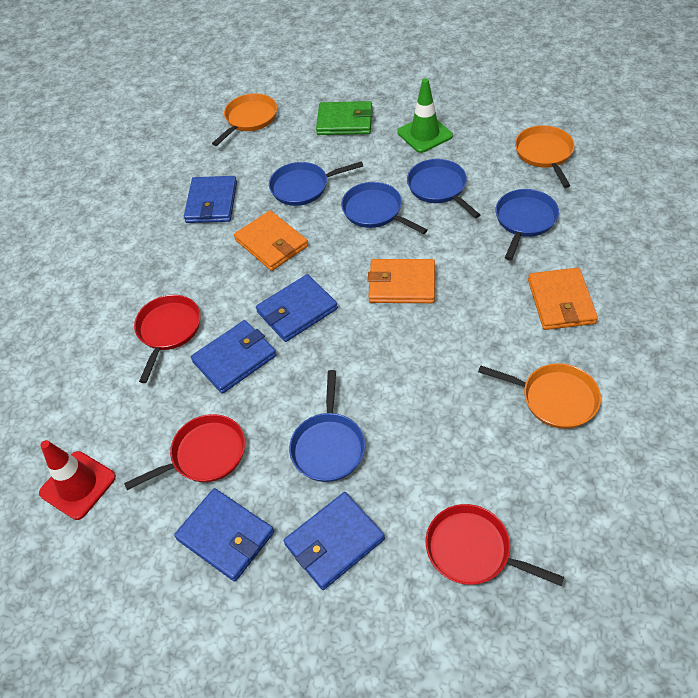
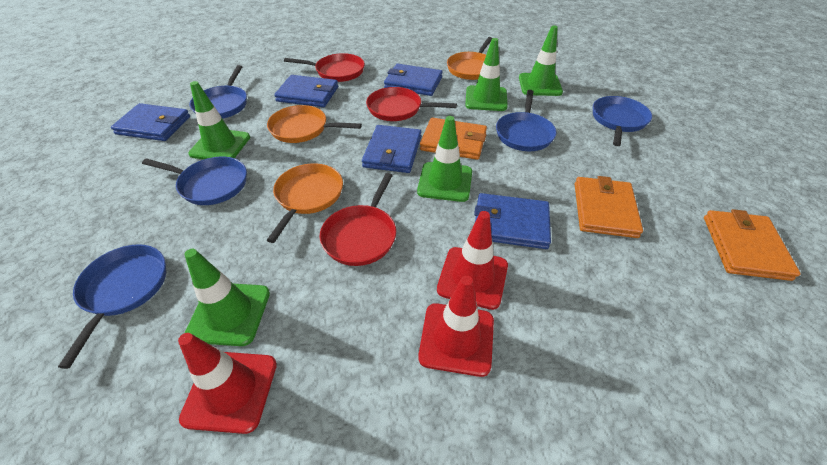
green traffic cone: 1 -> 5
green wallet: 1 -> 0
red traffic cone: 1 -> 3

